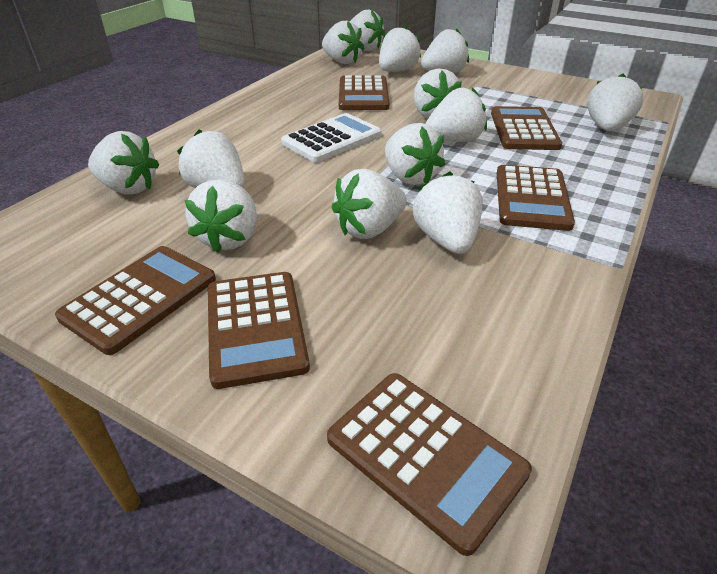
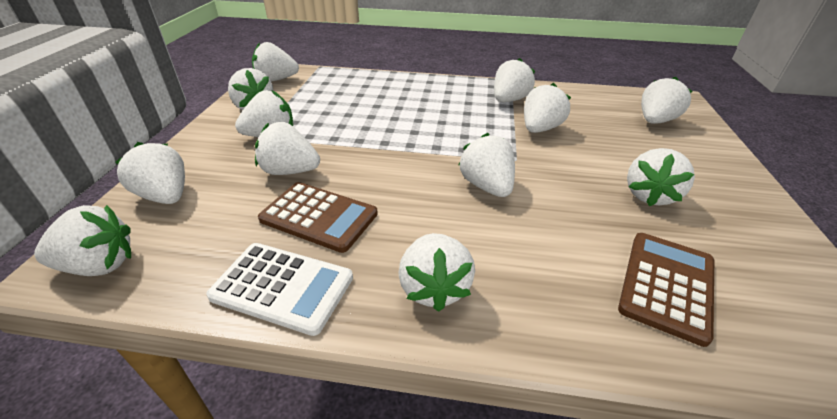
brown calculator: 6 -> 2
white strawberry: 13 -> 12

